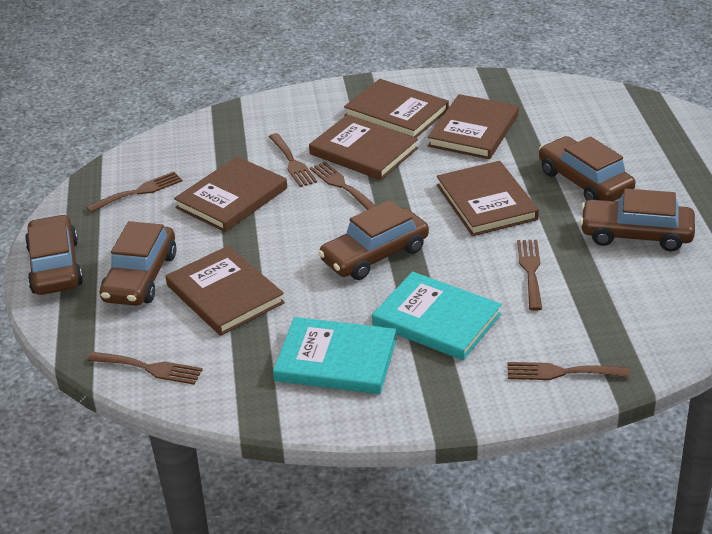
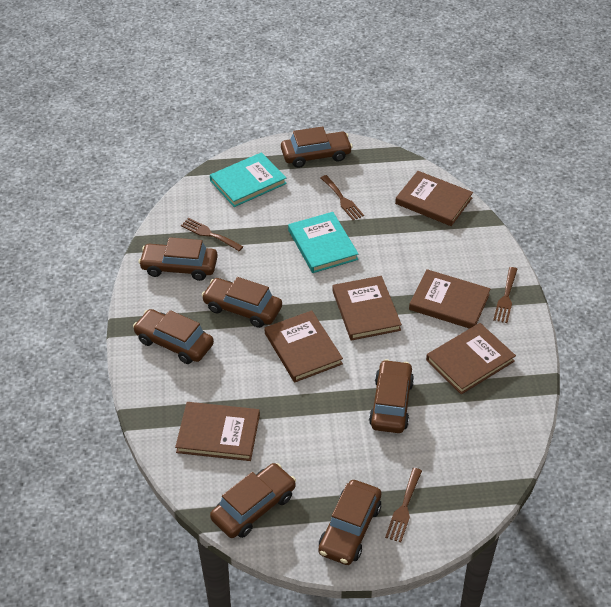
brown car: 5 -> 7
brown fork: 6 -> 4

